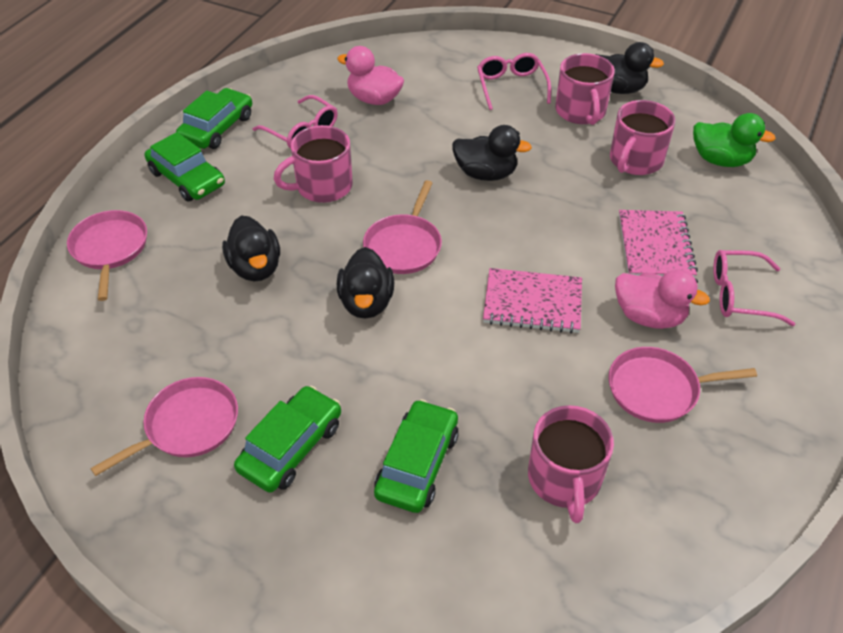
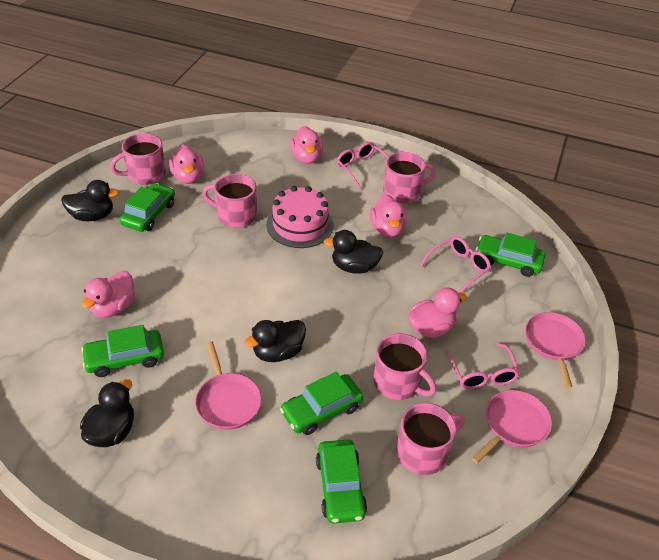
green car: 4 -> 5
green duck: 1 -> 0
pink cake: 0 -> 1
pink duck: 2 -> 5
pink mug: 4 -> 5
pink notebook: 2 -> 0
pink pan: 4 -> 3

